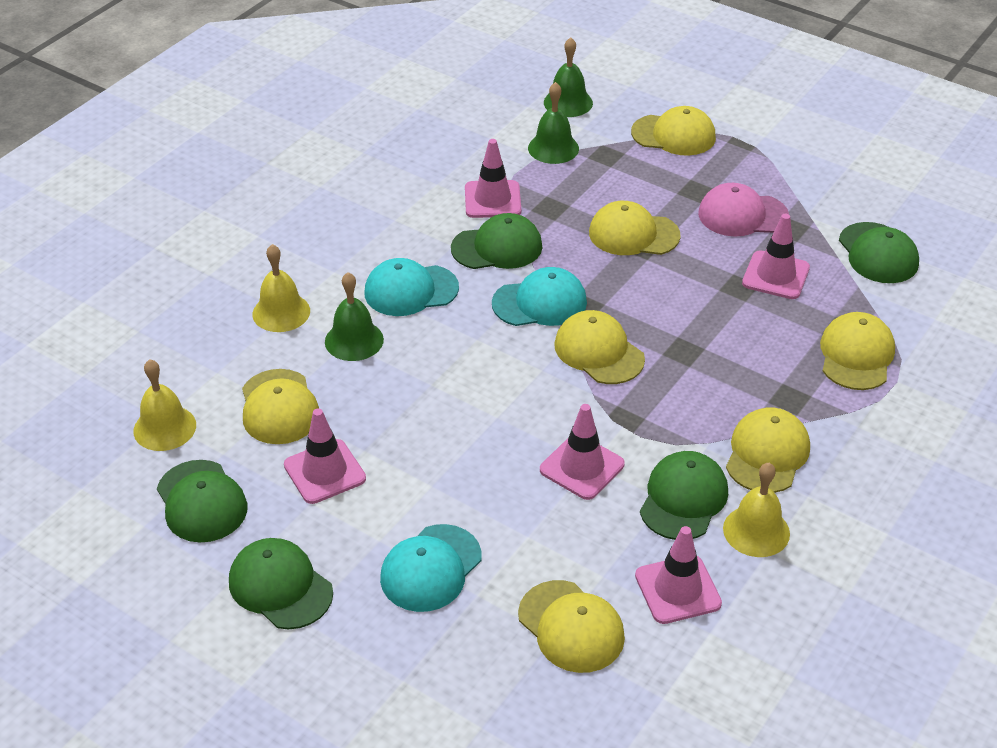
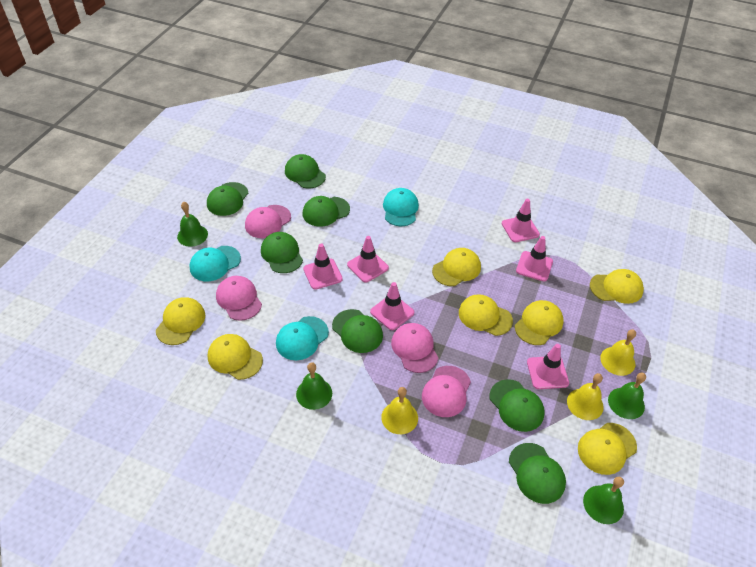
green bell: 3 -> 4
green cap: 5 -> 7
pink cap: 1 -> 4
pink traffic cone: 5 -> 6

